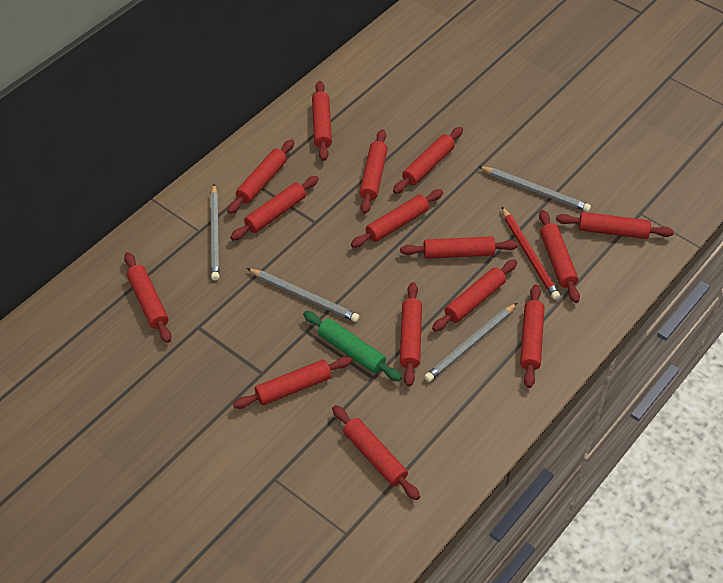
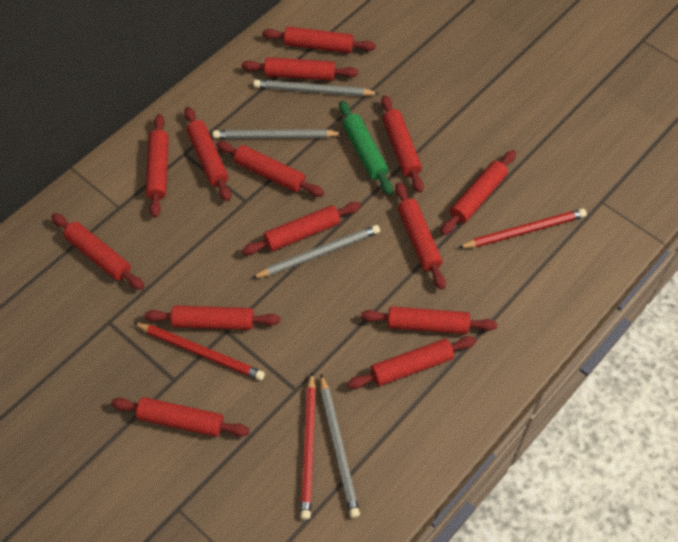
red pencil: 1 -> 3
red rolling pin: 15 -> 14

